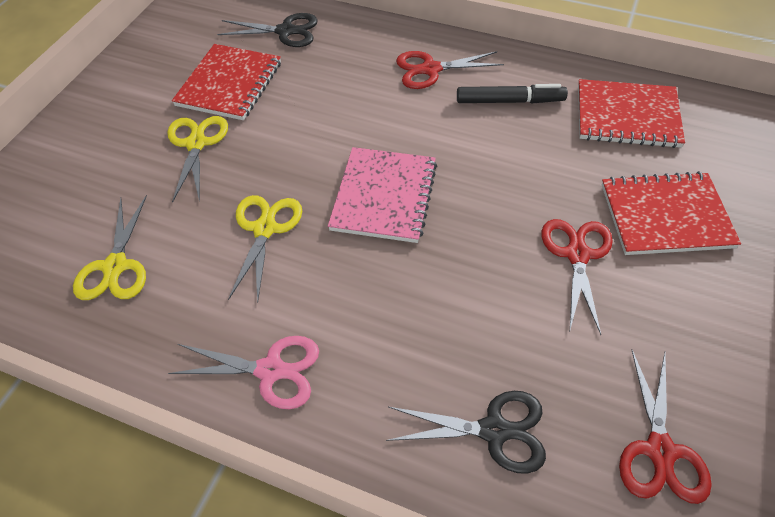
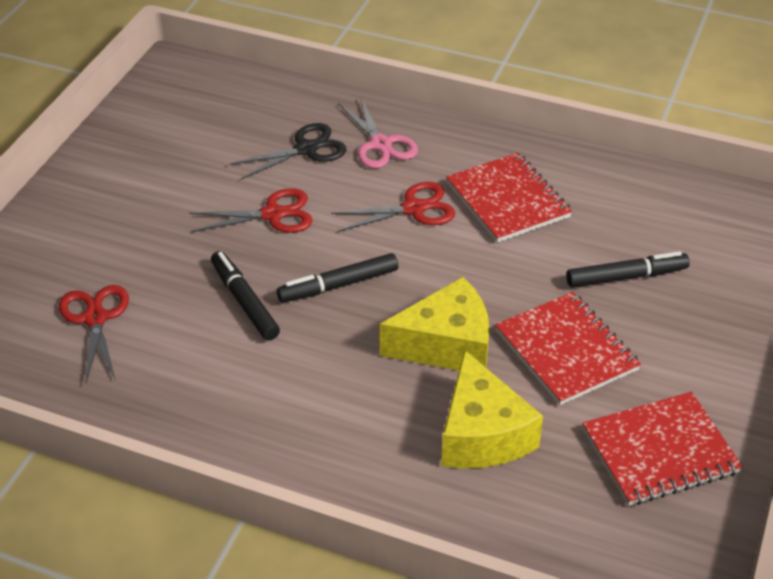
black marker: 1 -> 3
black scissors: 2 -> 1
pink notebook: 1 -> 0
yellow cheese: 0 -> 2
yellow scissors: 3 -> 0

